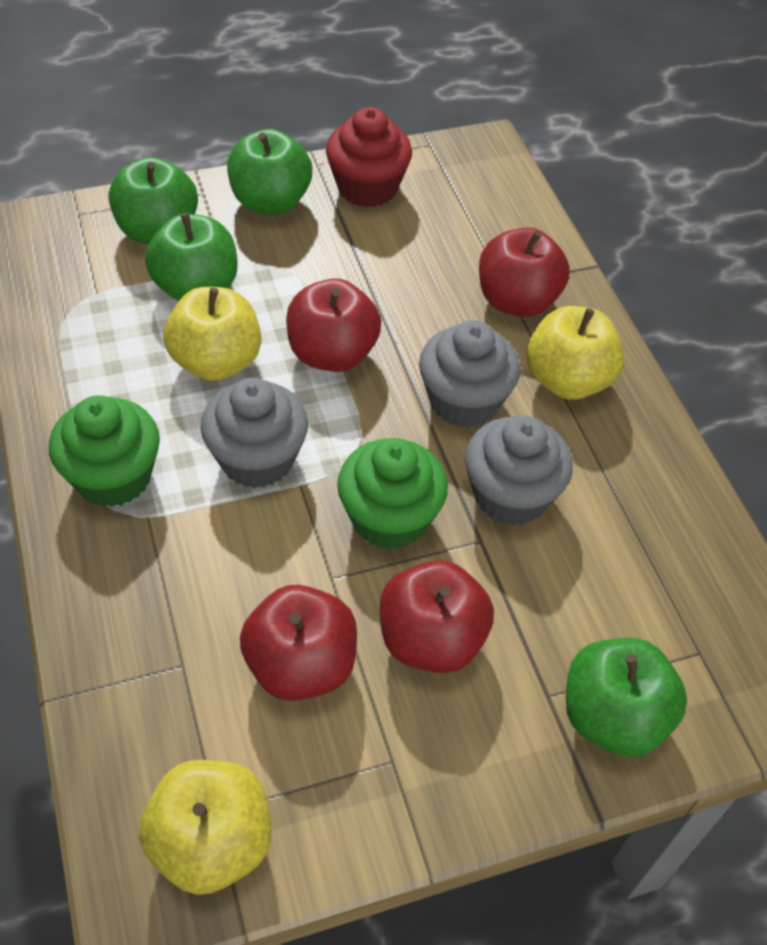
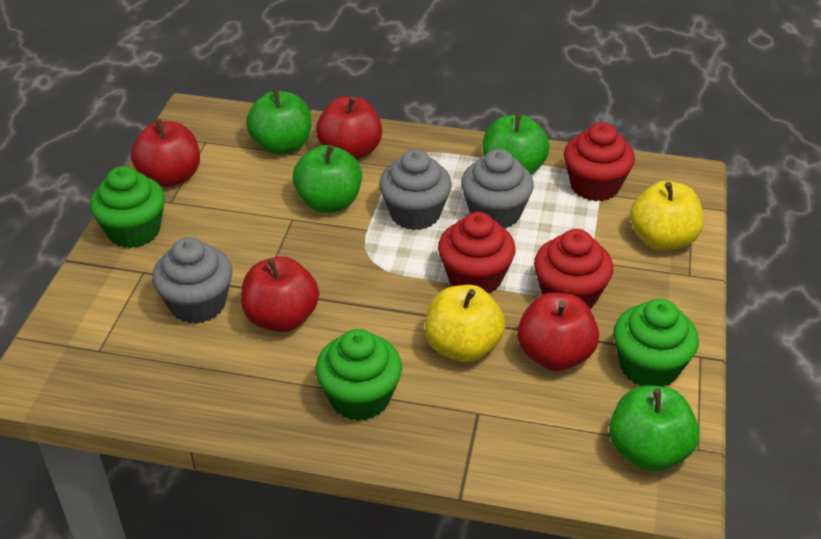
green cupcake: 2 -> 3
red cupcake: 1 -> 3
yellow apple: 3 -> 2

